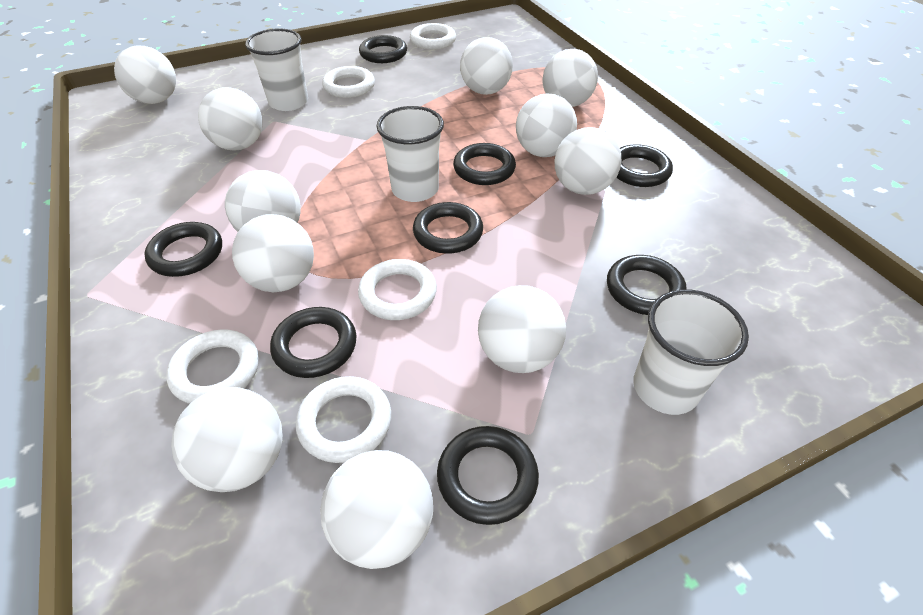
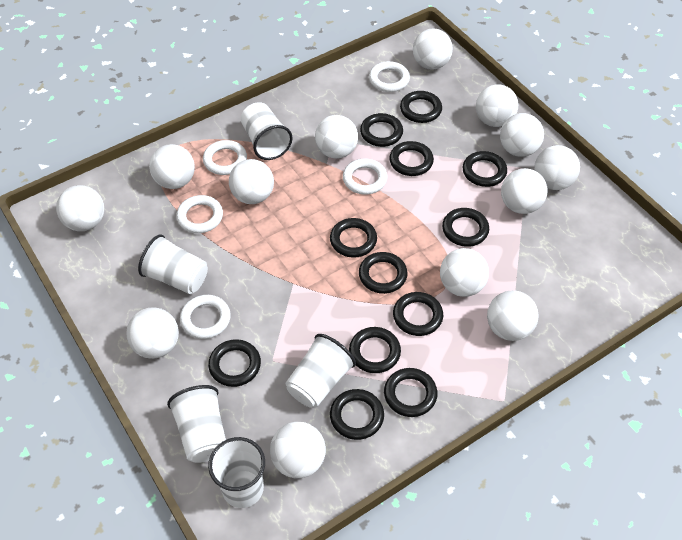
black ring: 8 -> 12
white ball: 11 -> 13
white cup: 3 -> 5

